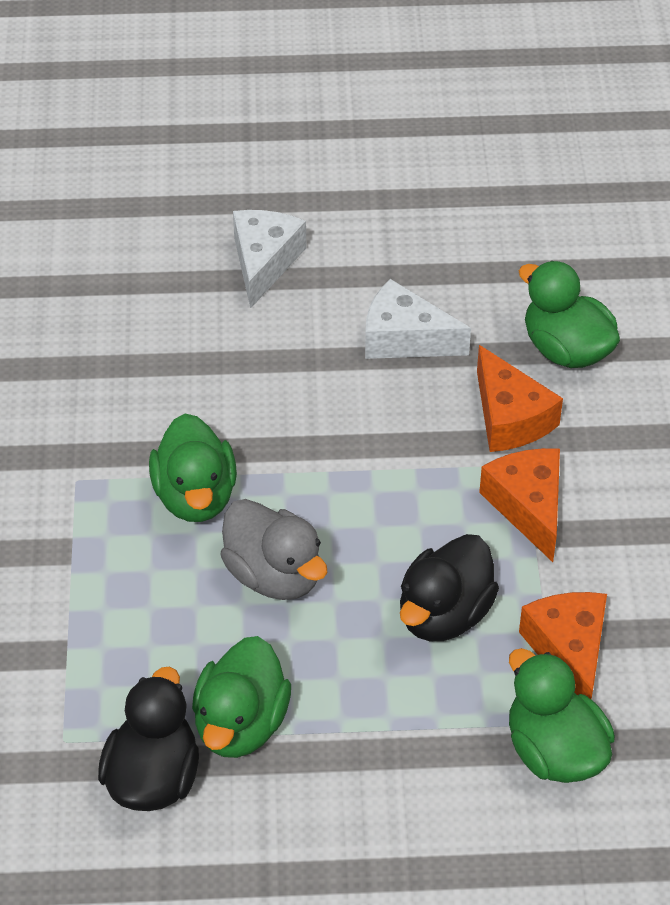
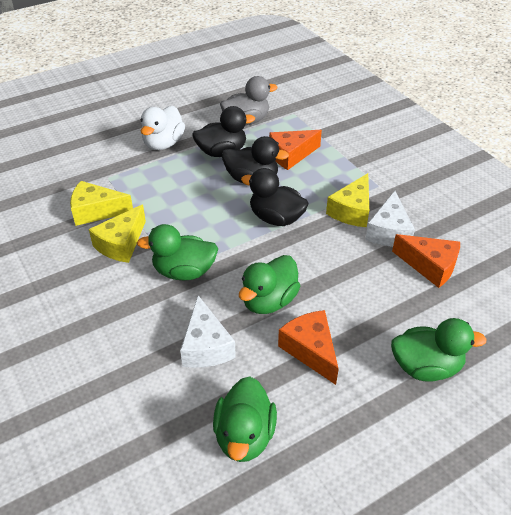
black duck: 2 -> 3
white duck: 0 -> 1
yellow cheese: 0 -> 3

